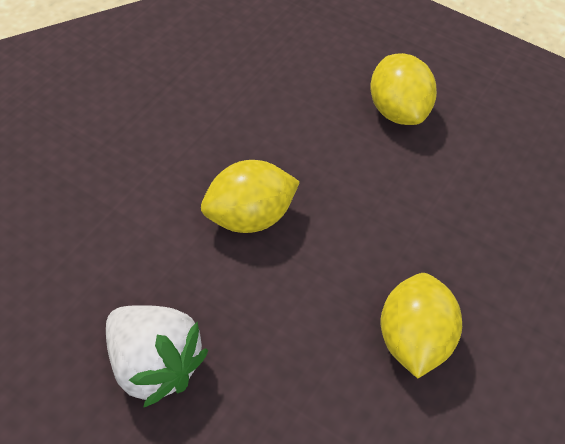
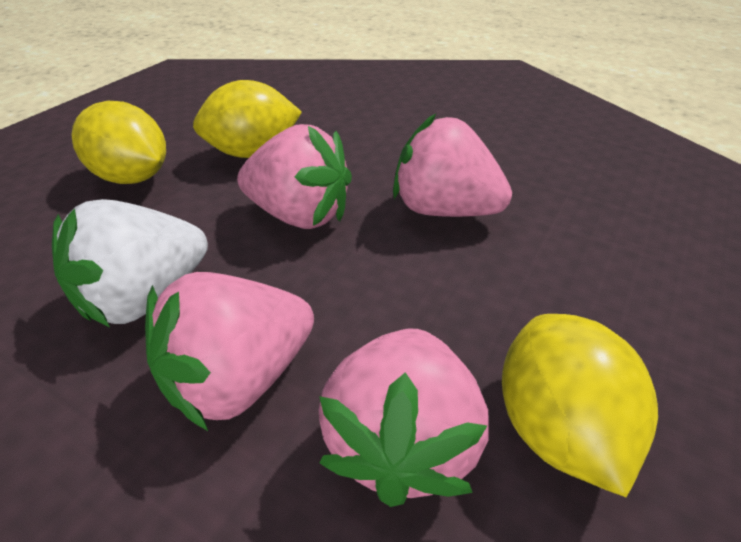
pink strawberry: 0 -> 4

